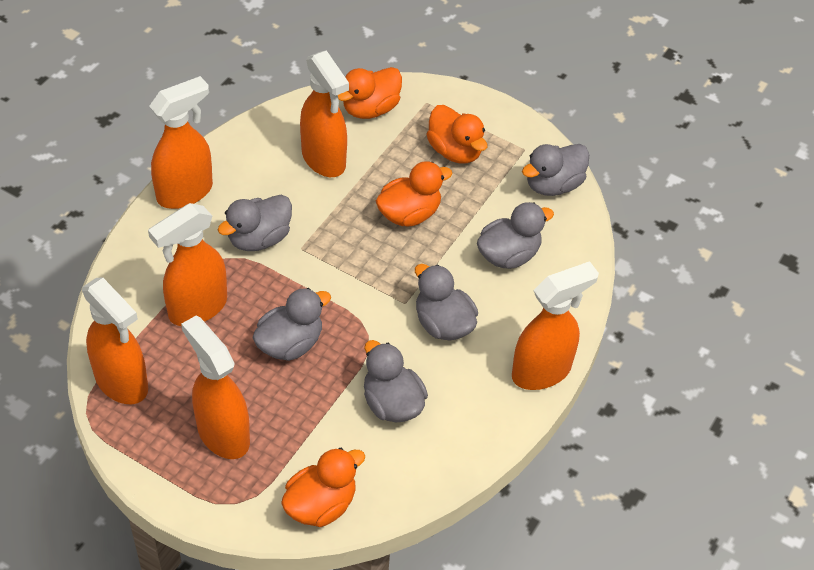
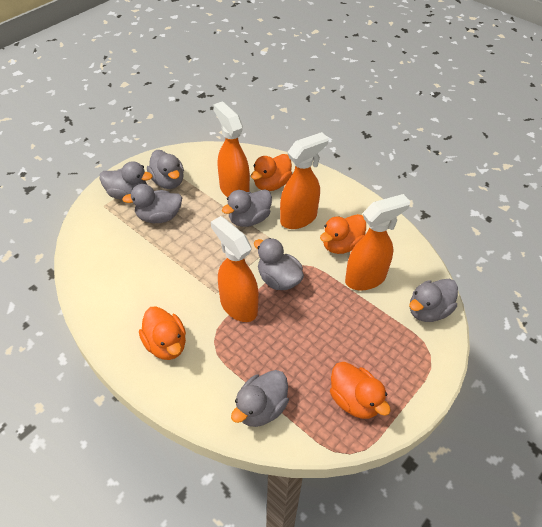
grey duck: 6 -> 7
orange spray bottle: 6 -> 4

